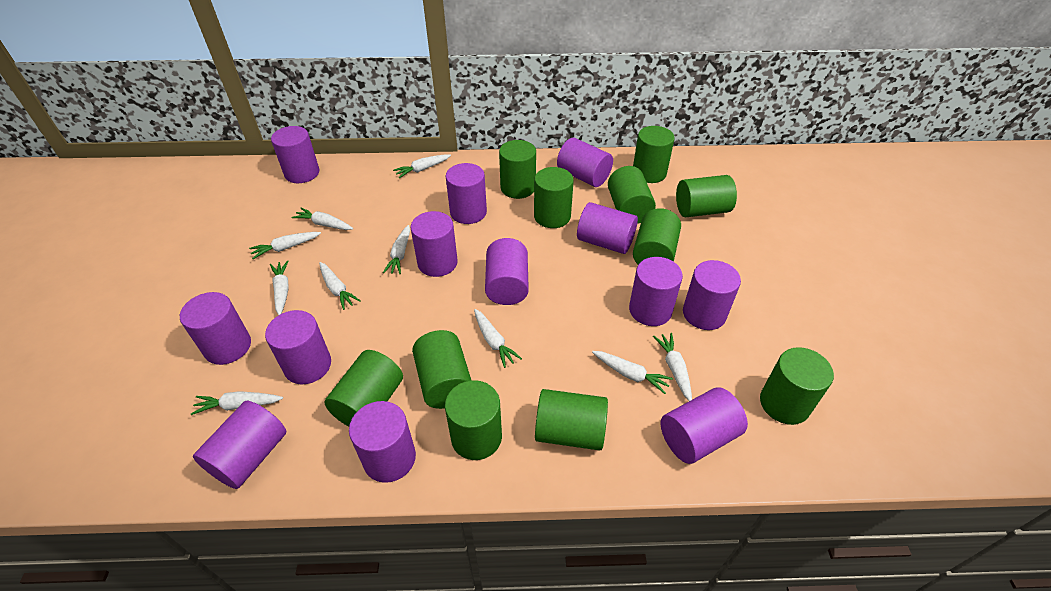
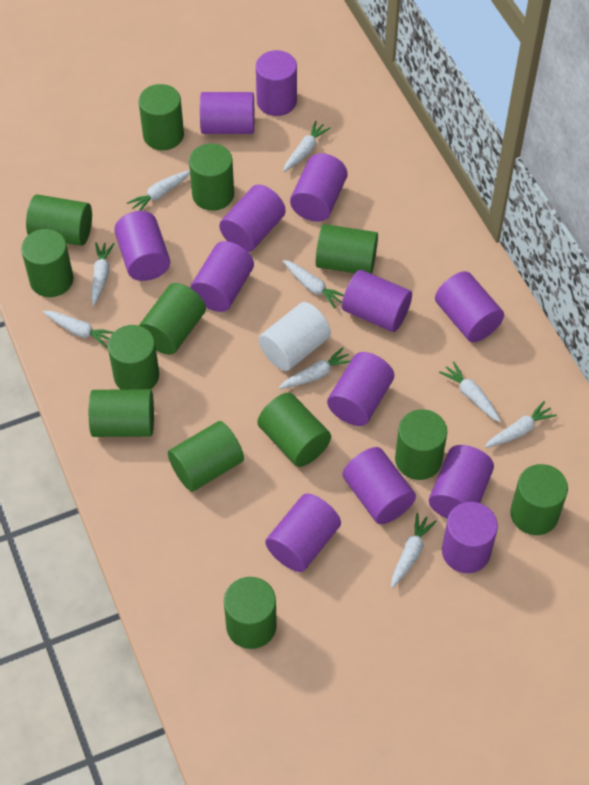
green cylinder: 11 -> 13
white carrot: 10 -> 9
white cylinder: 0 -> 1

